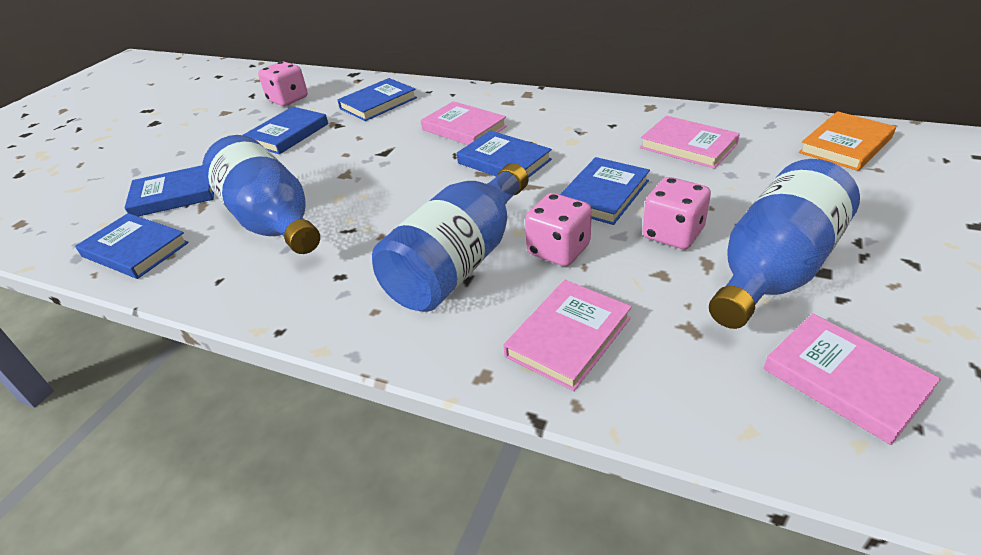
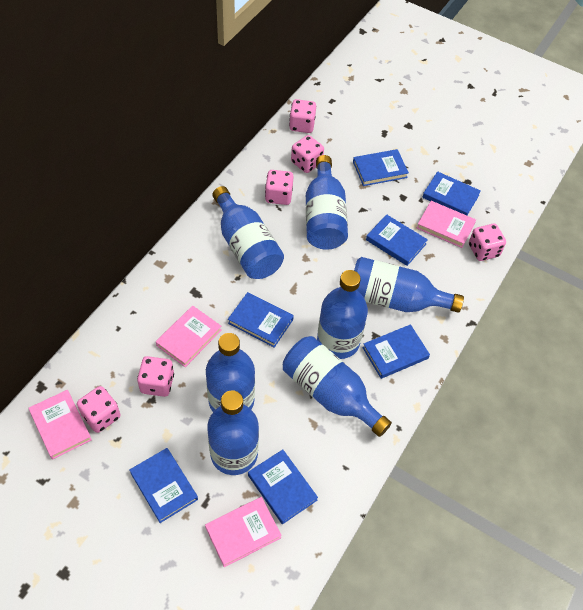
blue book: 6 -> 7
blue bottle: 3 -> 7
orange book: 1 -> 0
pink dice: 3 -> 6

